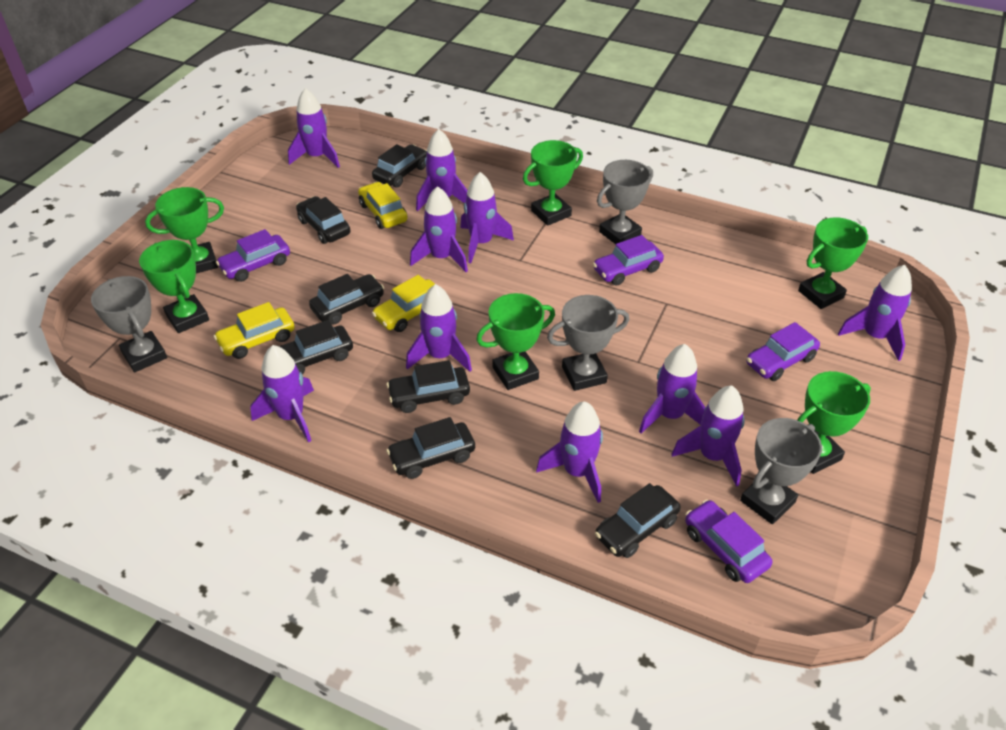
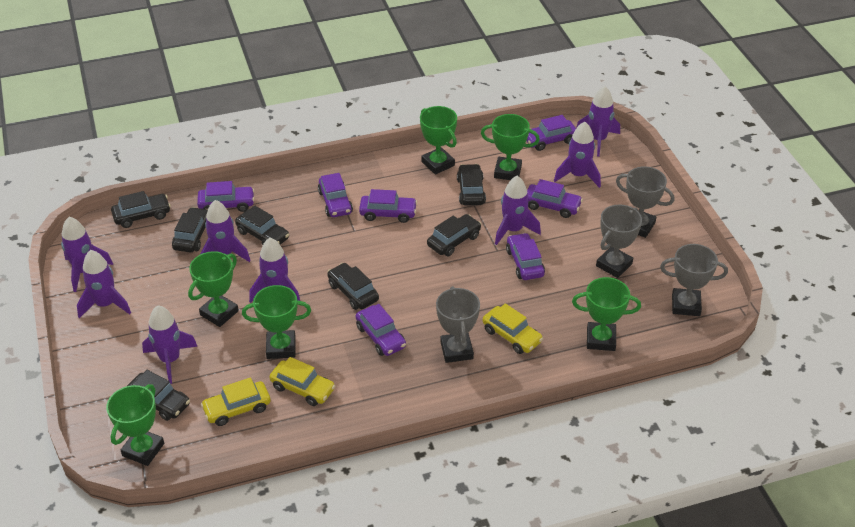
purple car: 4 -> 7
purple rocket: 10 -> 8

